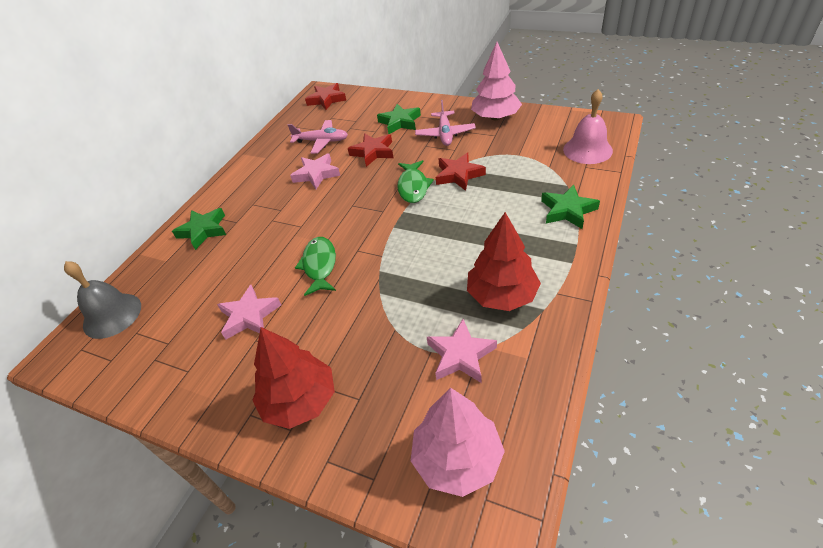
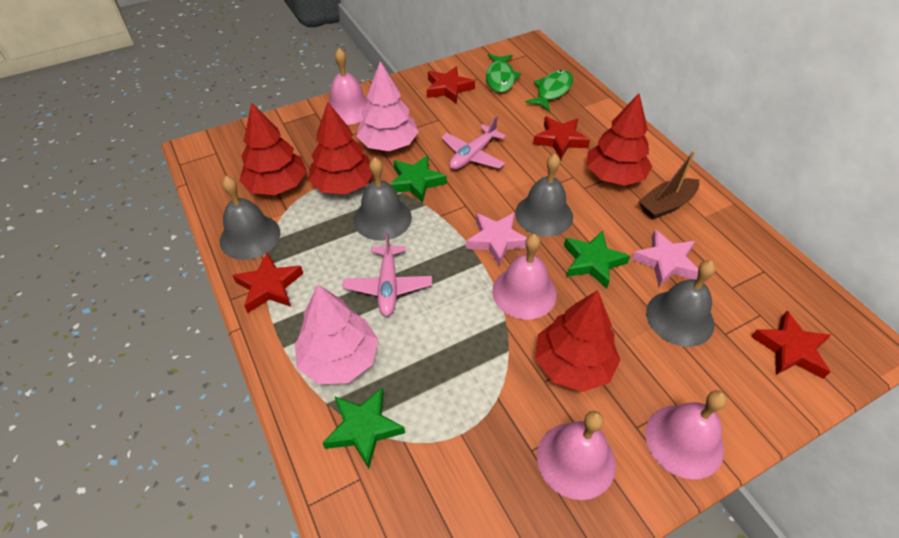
brown boat: 0 -> 1
grey bell: 1 -> 4
pink bell: 1 -> 4
pink star: 3 -> 2
red star: 3 -> 4
red tree: 2 -> 4

